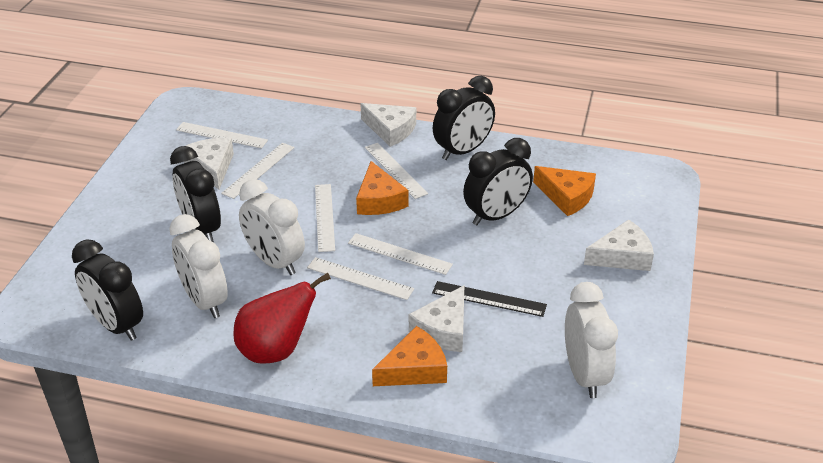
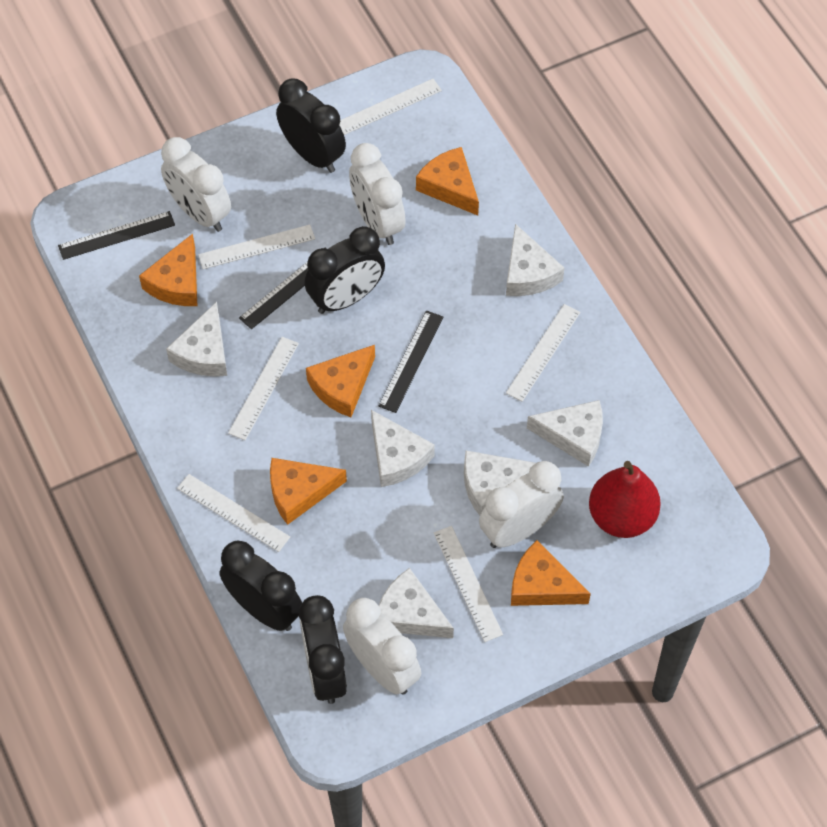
black ruler: 1 -> 3
orange cheese: 3 -> 5
white cheese: 4 -> 6
white clock: 3 -> 4

